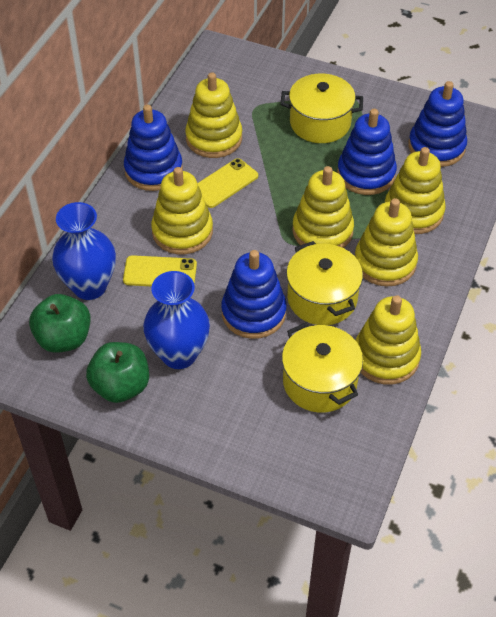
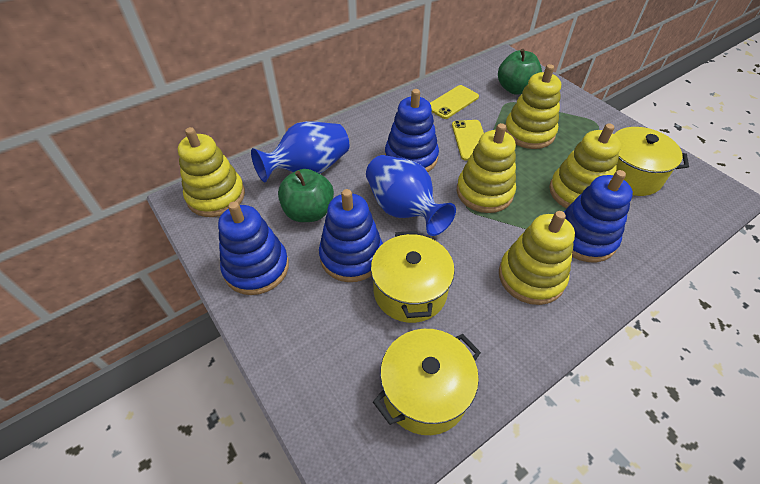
yellow stacking toy: 6 -> 5

